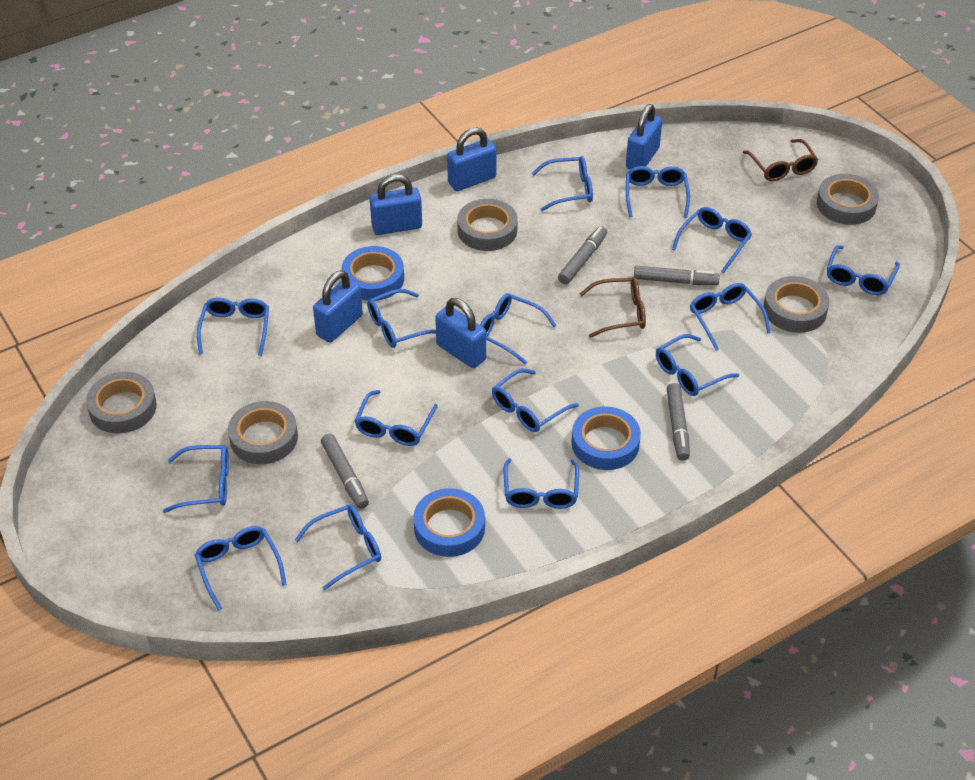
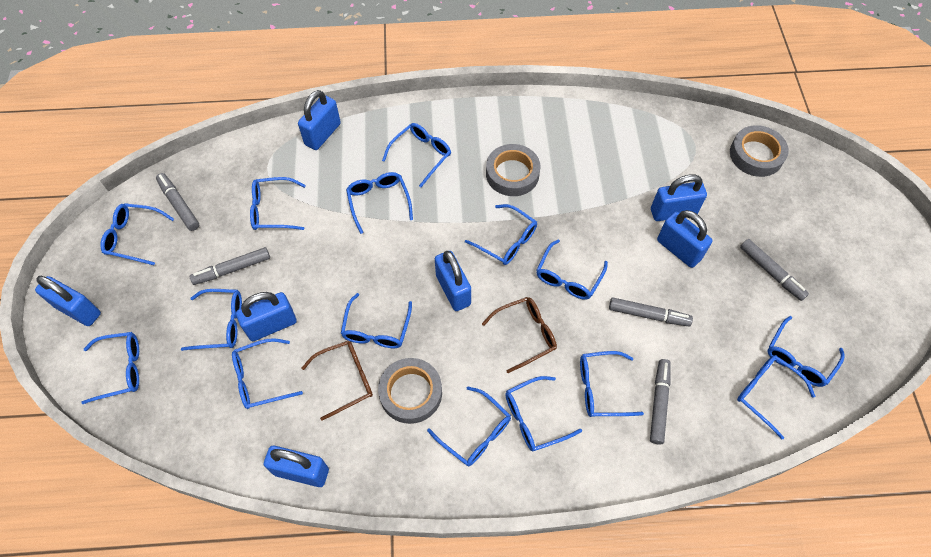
blue padlock: 5 -> 7
blue tape: 3 -> 0
grey marker: 4 -> 5
grey tape: 5 -> 3

